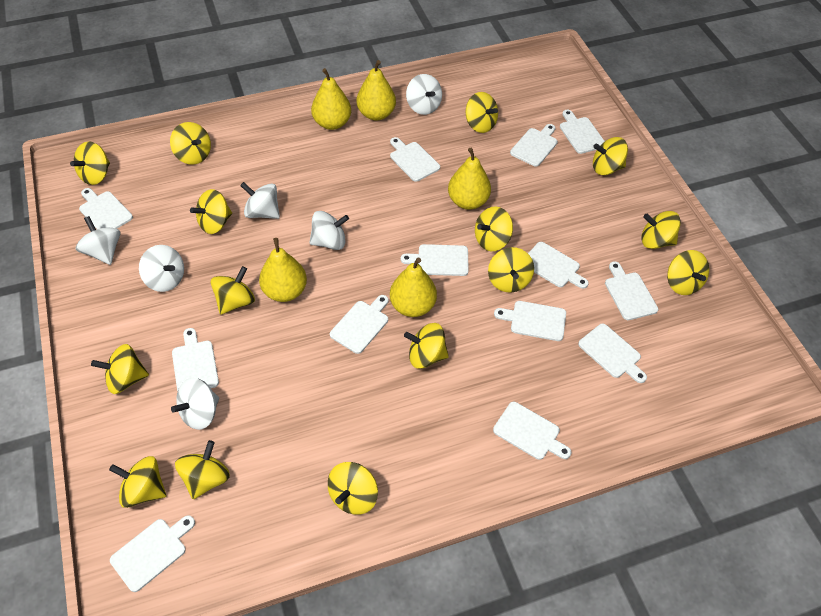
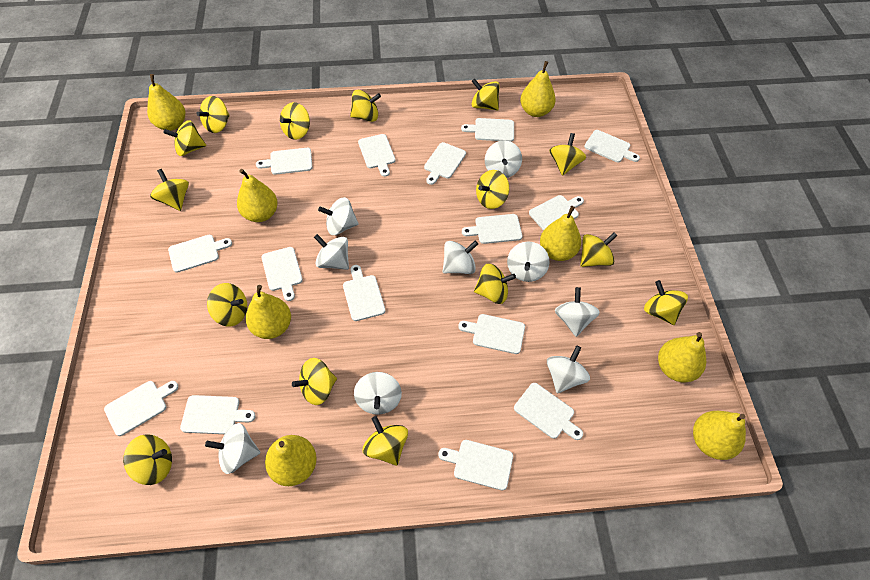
white cutting board: 13 -> 15
white spinning top: 6 -> 9
yellow pear: 5 -> 8

